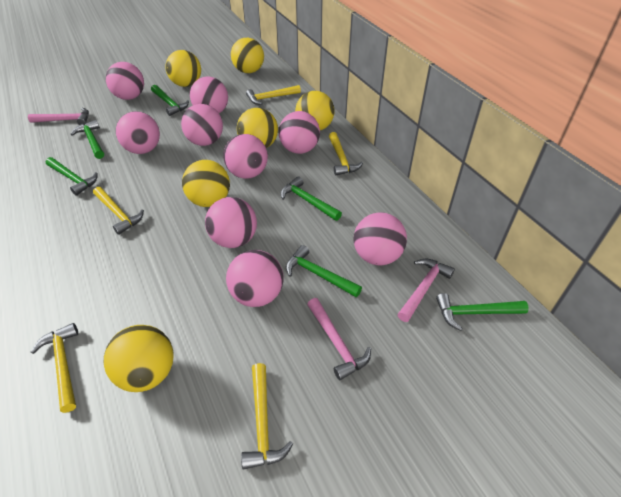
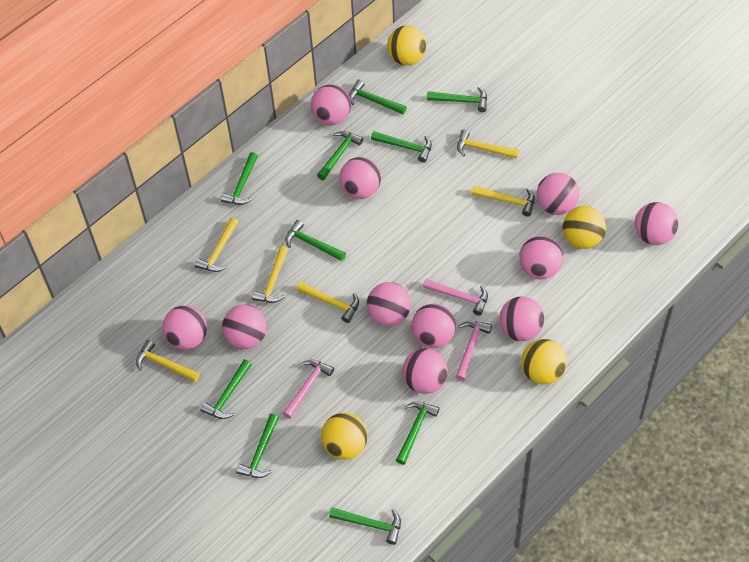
green hammer: 6 -> 10
pink ball: 9 -> 11
yellow ball: 6 -> 4
yellow hammer: 5 -> 6

